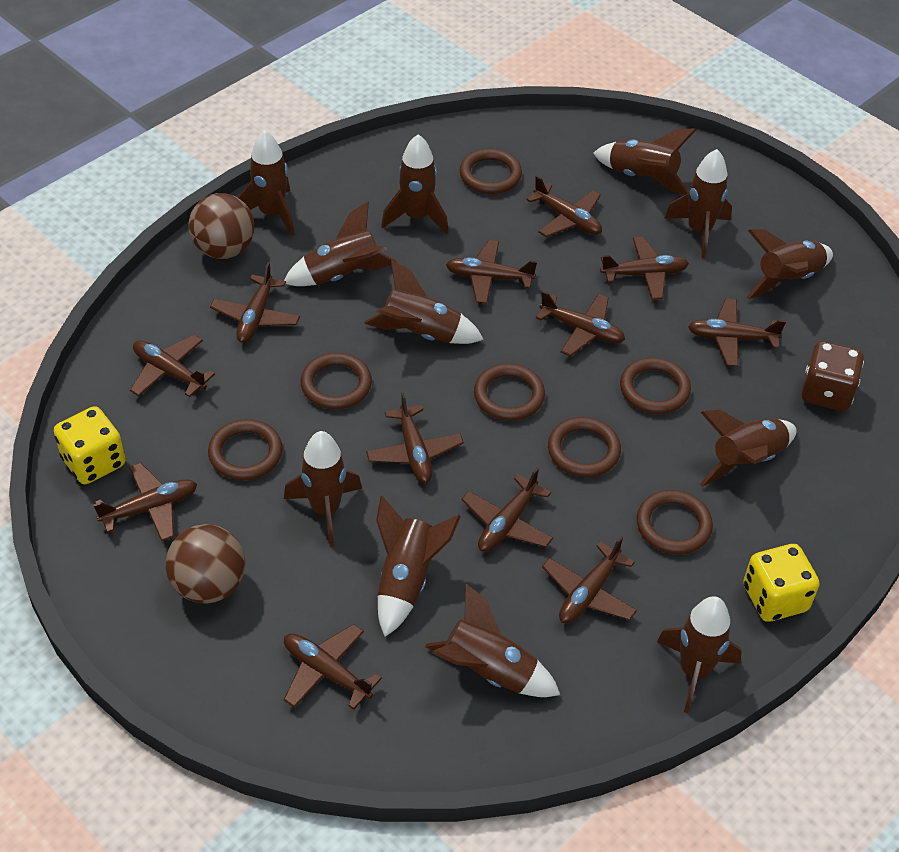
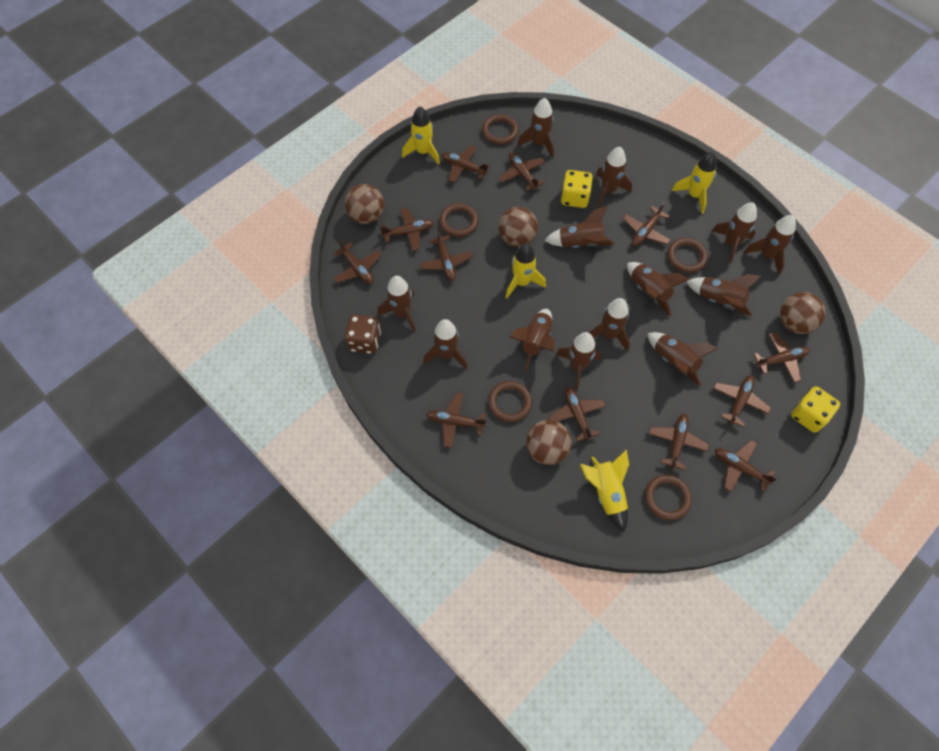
brown ball: 2 -> 4
brown ring: 7 -> 5
brown rocket: 12 -> 13
yellow rocket: 0 -> 4

